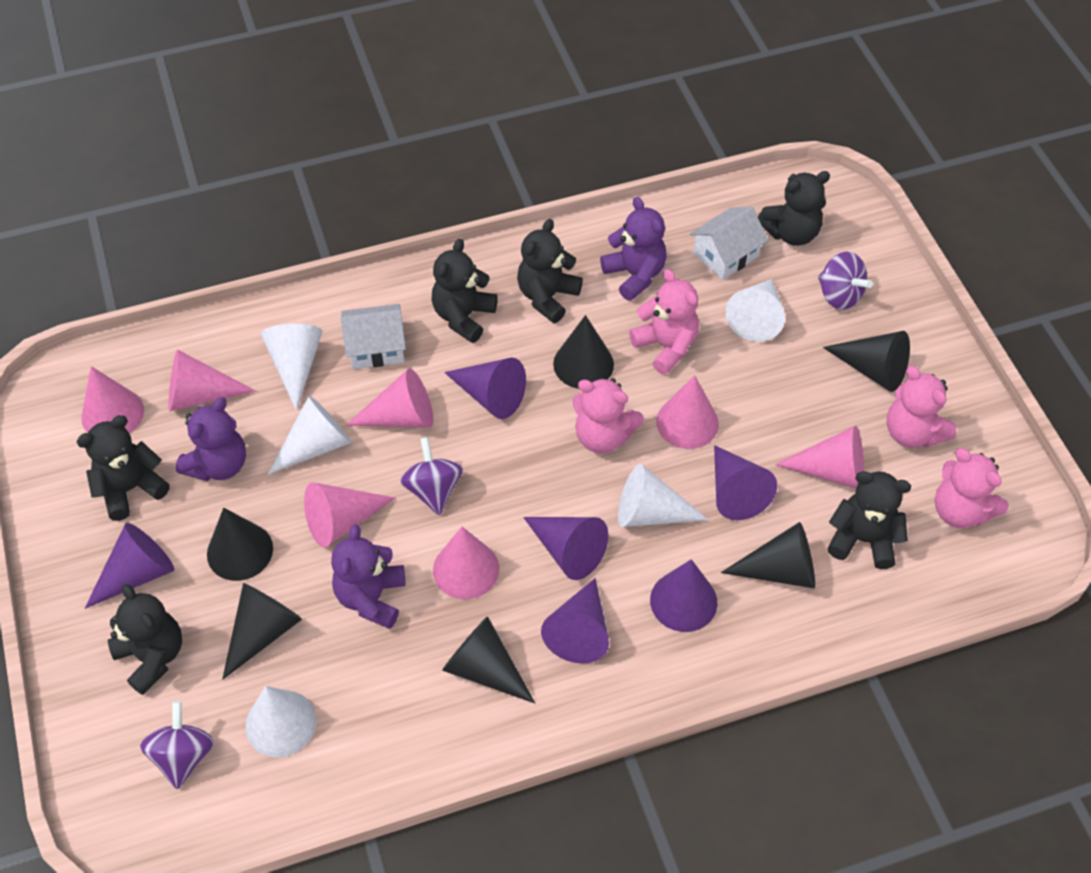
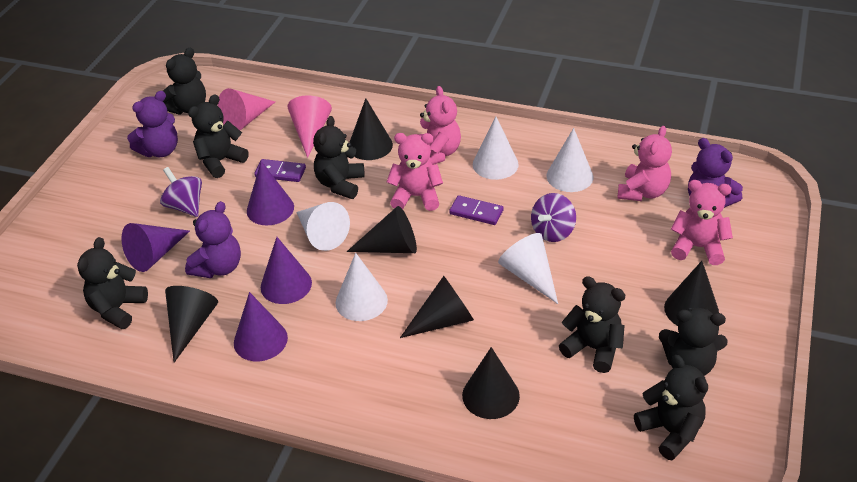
black teddy bear: 6 -> 7
pink cone: 7 -> 2
purple cone: 6 -> 4
purple domino: 0 -> 2
purple spinning top: 3 -> 2
white house: 2 -> 0

